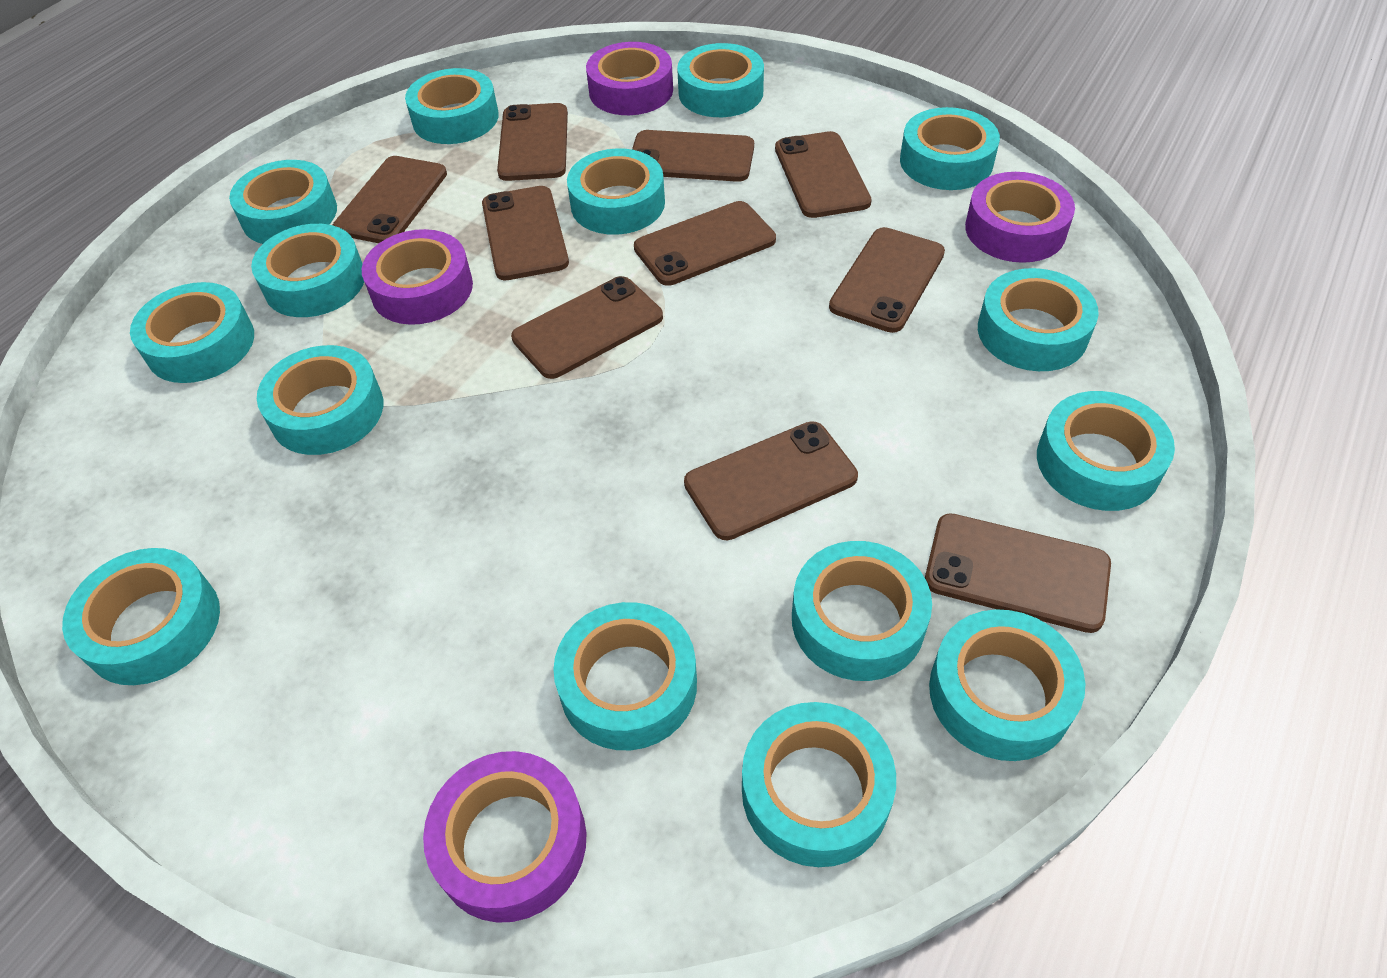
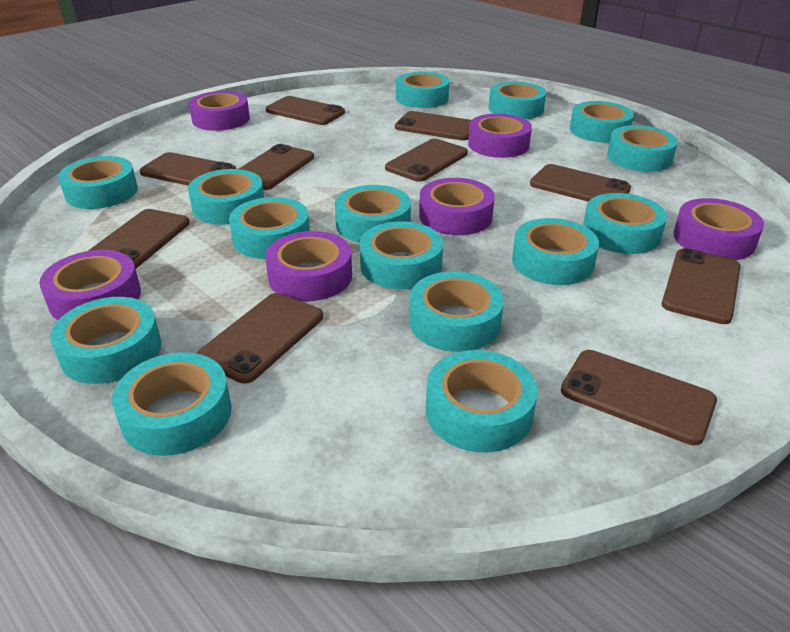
purple tape: 4 -> 6

